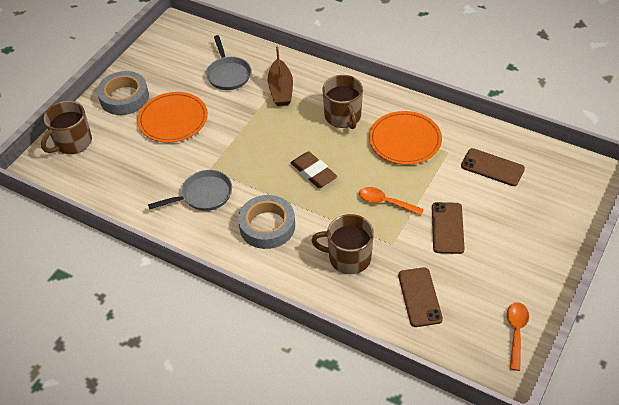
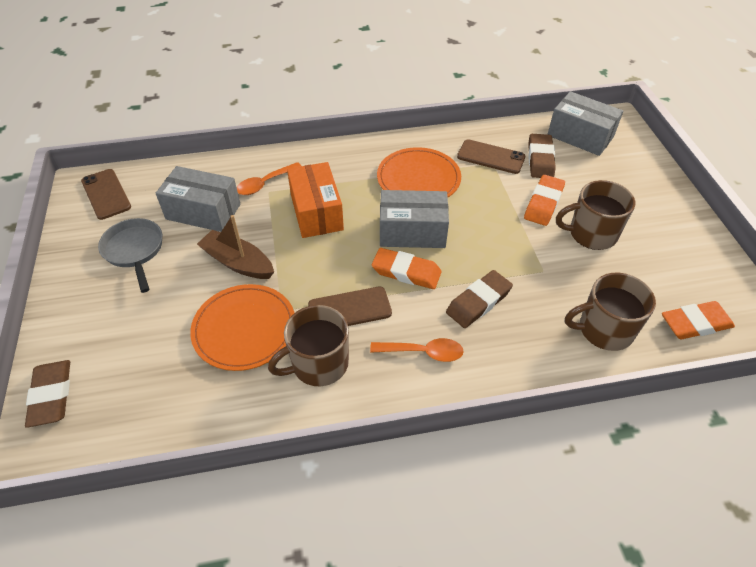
brown eraser: 1 -> 3
grey box: 0 -> 3
grey pan: 2 -> 1
grey tape: 2 -> 0
orange box: 0 -> 1
orange eraser: 0 -> 3

